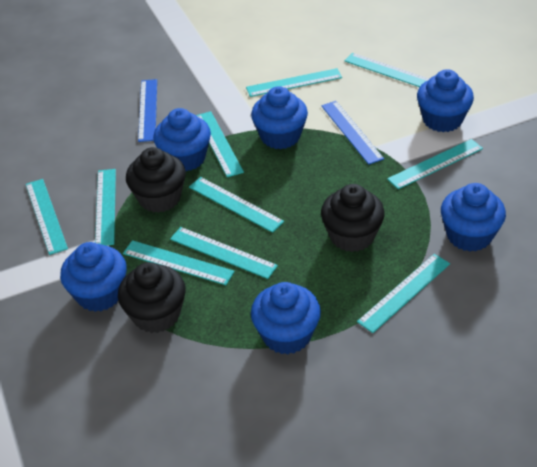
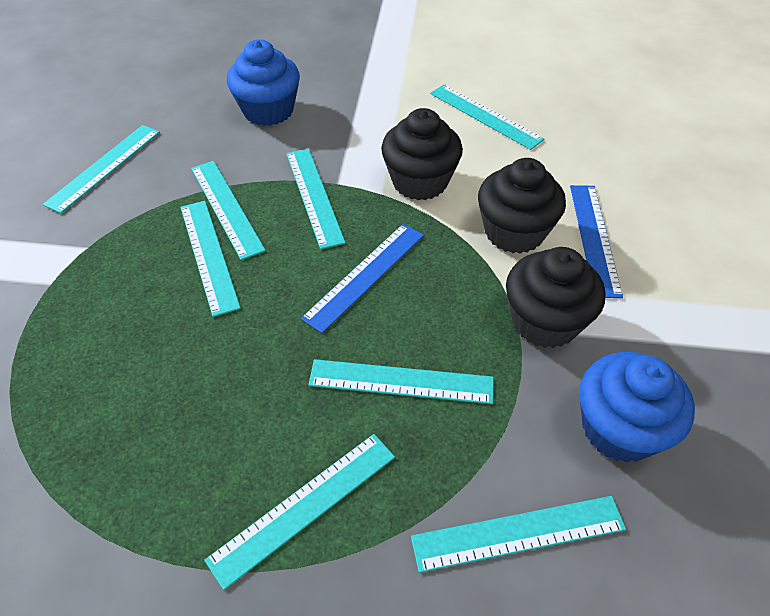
blue cupcake: 6 -> 2
turquoise ruler: 10 -> 8

